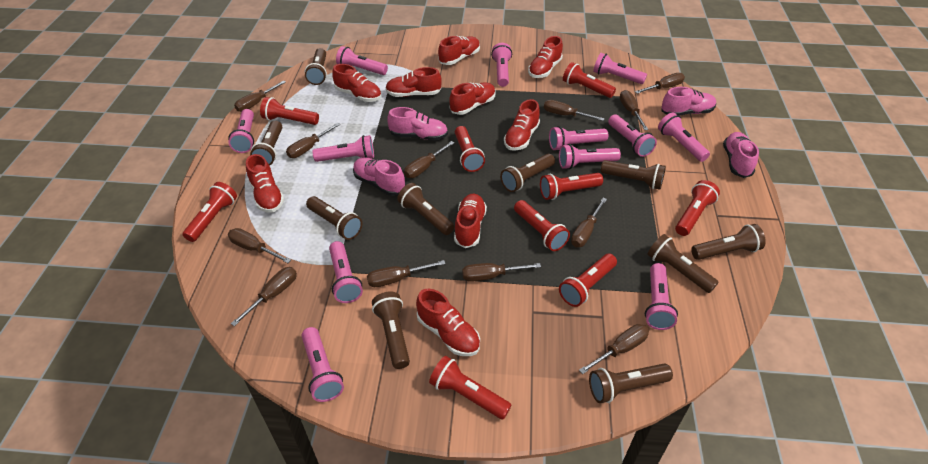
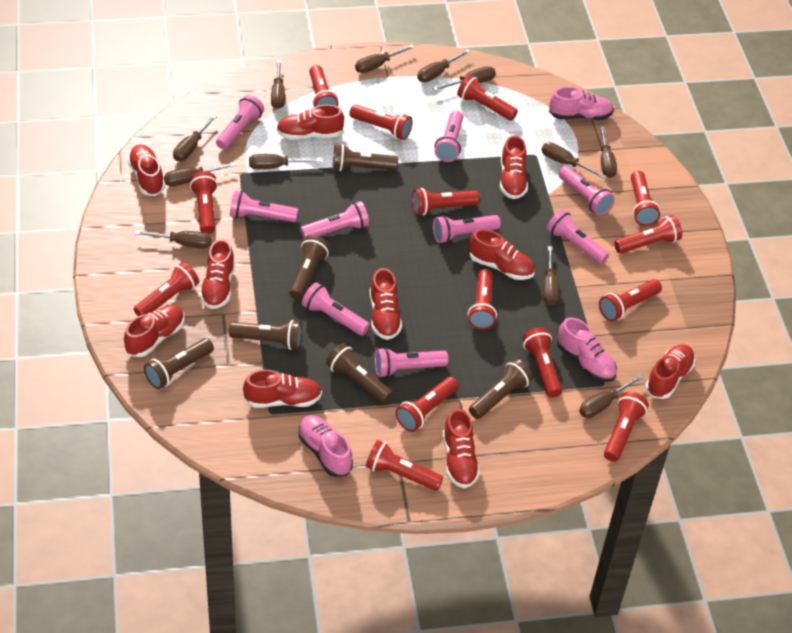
brown flashlight: 10 -> 6
pink flashlight: 12 -> 9
pink shoe: 4 -> 3
red flashlight: 9 -> 14
red shoe: 9 -> 10

